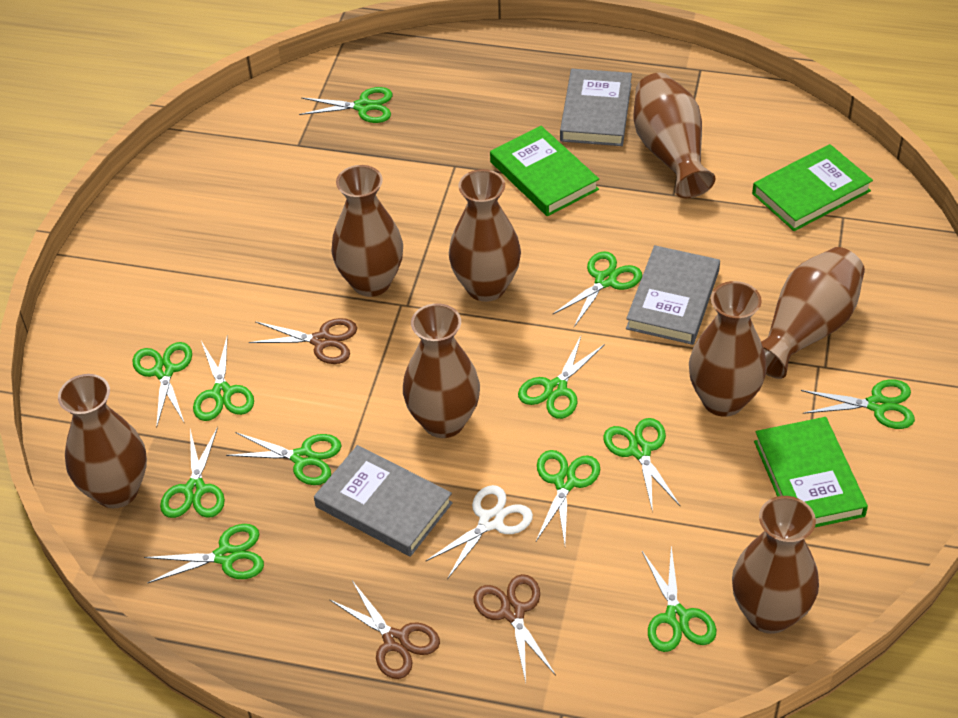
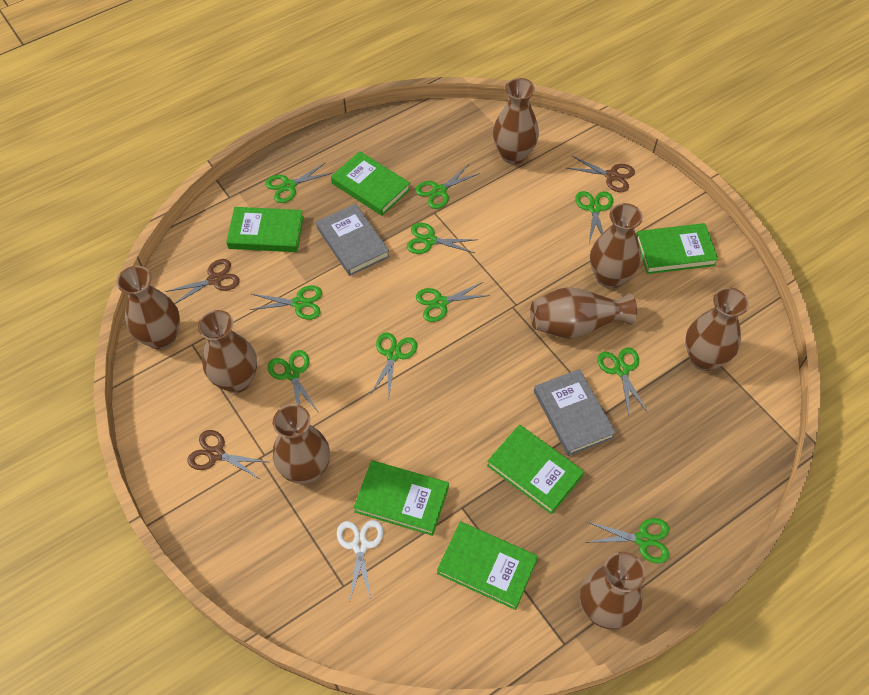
green book: 3 -> 6
green scissors: 12 -> 10
grey book: 3 -> 2

